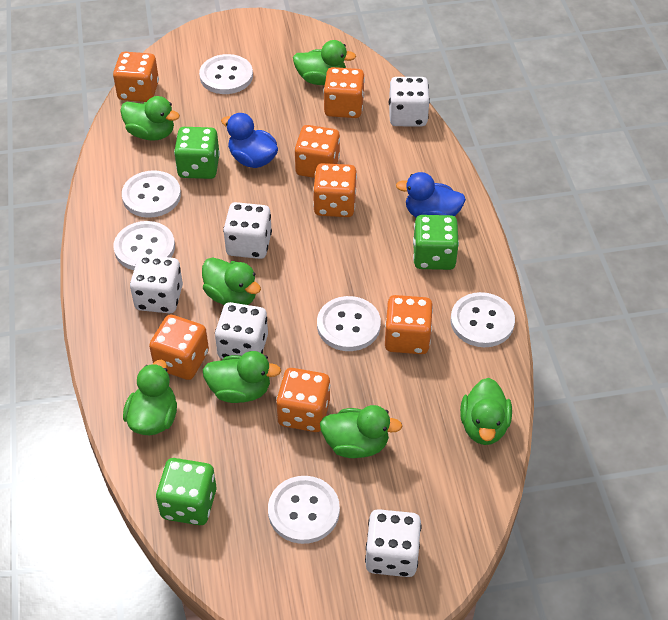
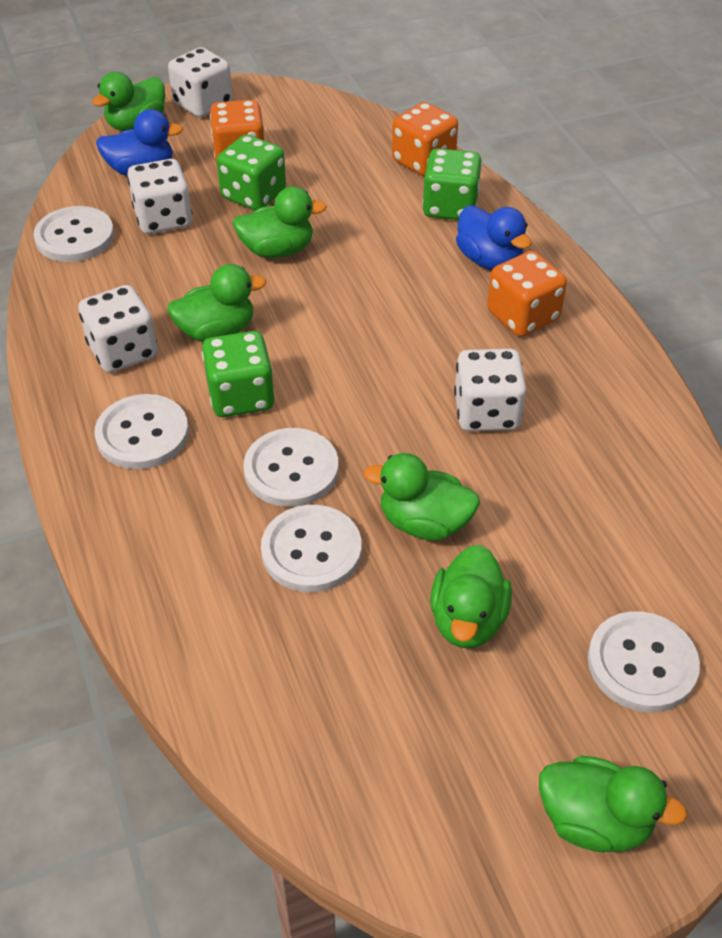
green duck: 7 -> 6
orange dice: 7 -> 3
white button: 6 -> 5
white dice: 5 -> 4

